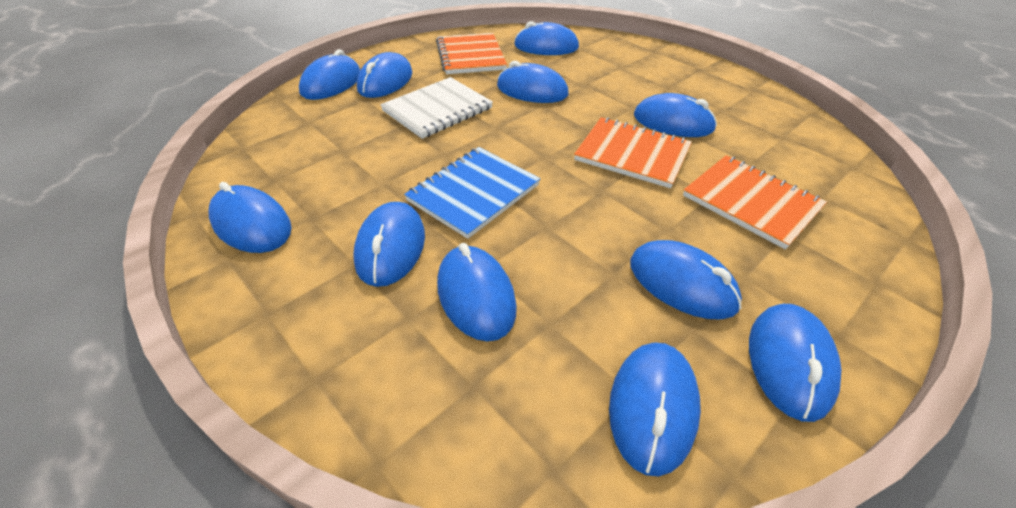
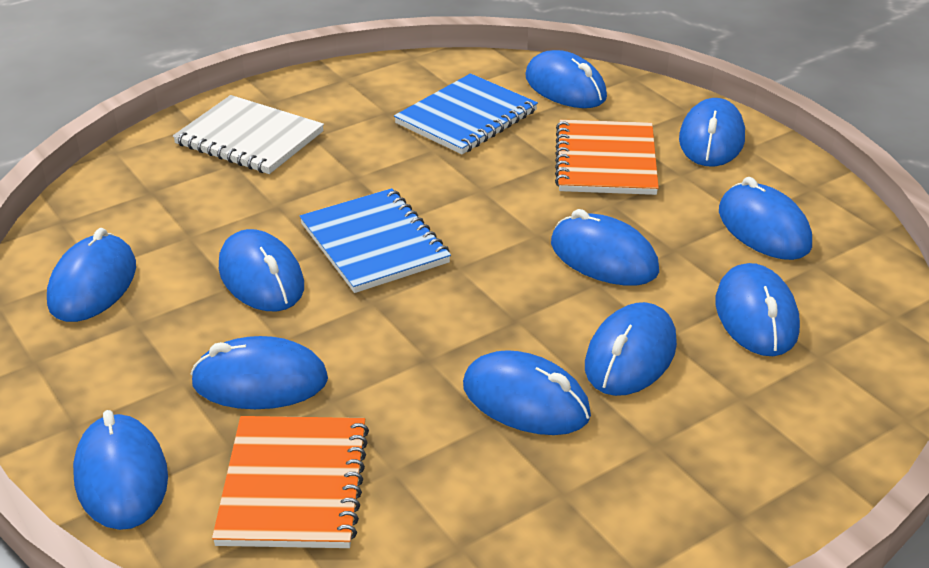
blue notebook: 1 -> 2
orange notebook: 3 -> 2

